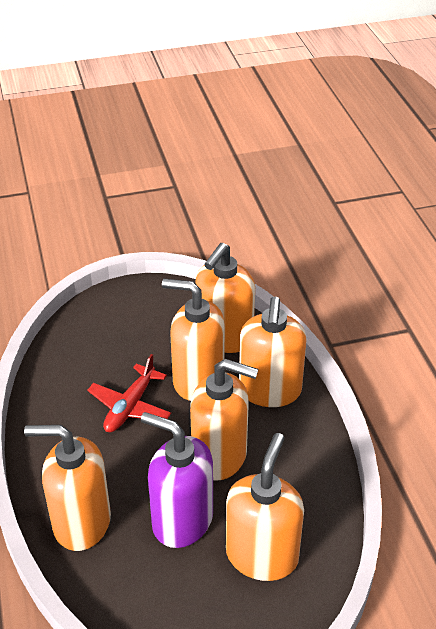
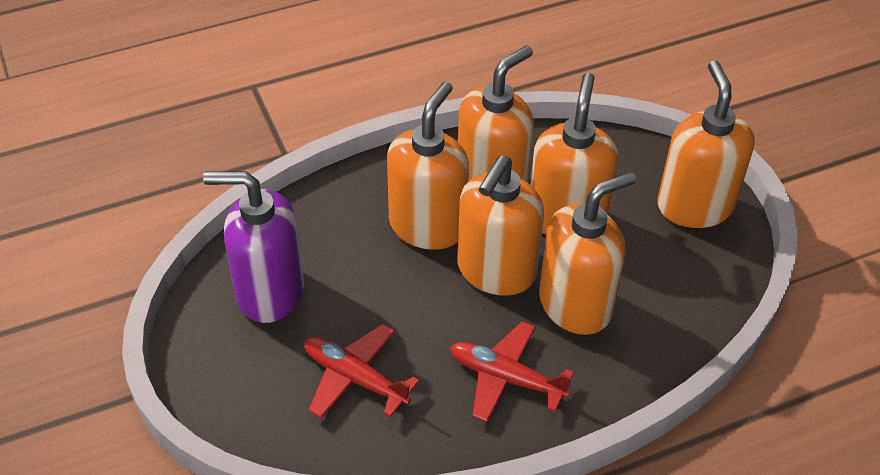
red plane: 1 -> 2

